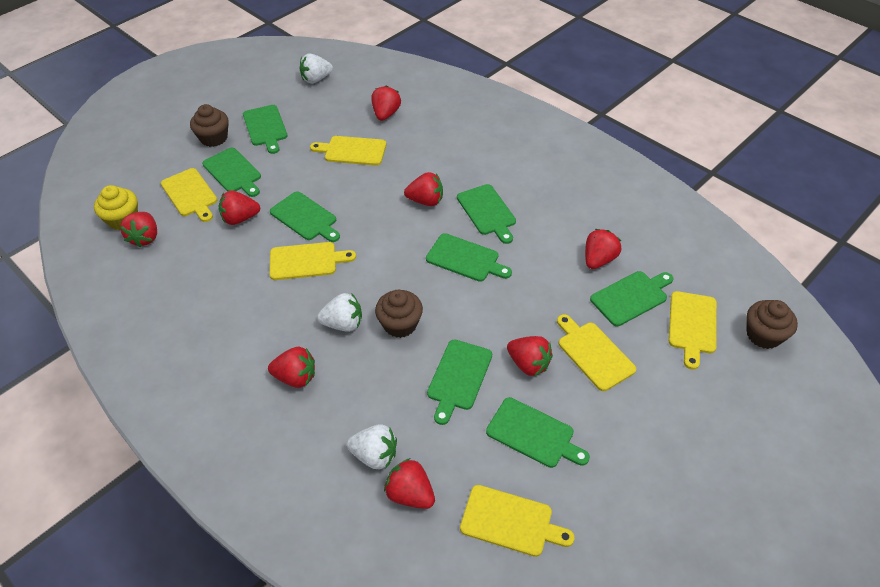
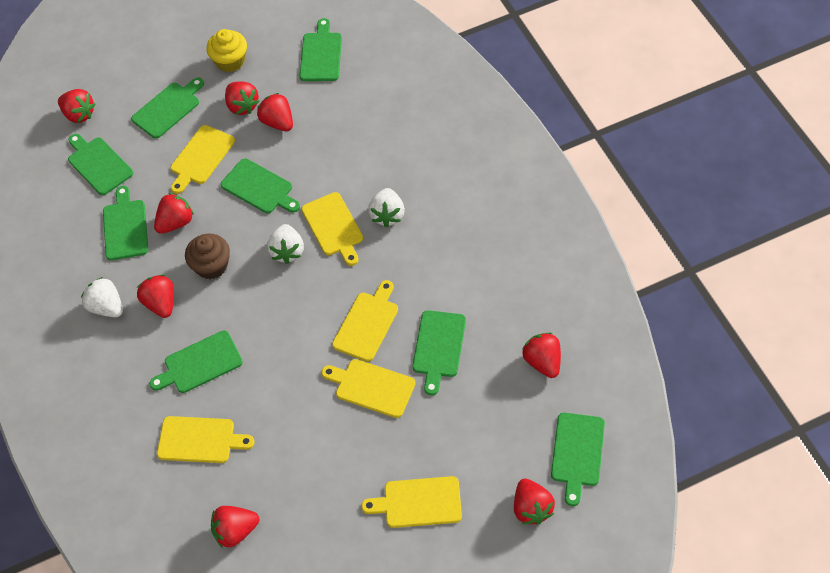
brown cupcake: 3 -> 1

